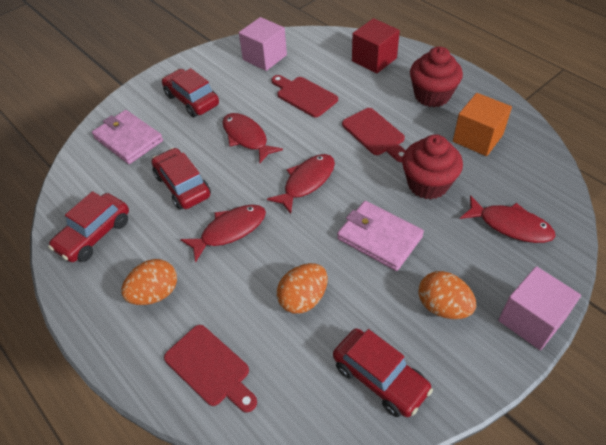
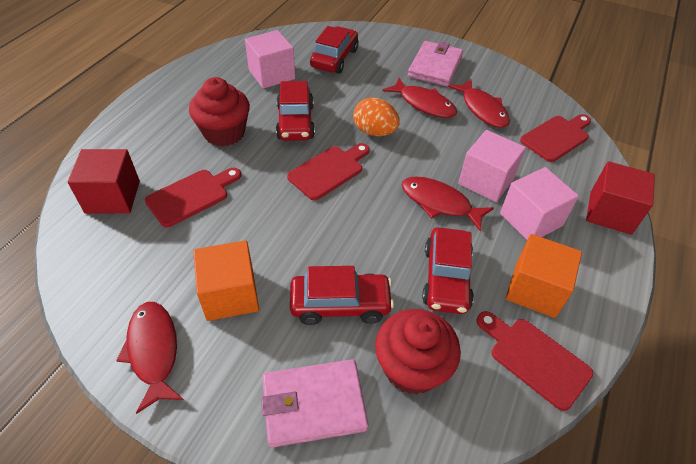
orange cube: 1 -> 2
orange egg: 3 -> 1
pink cube: 2 -> 3
red cube: 1 -> 2
red cutting board: 3 -> 4

